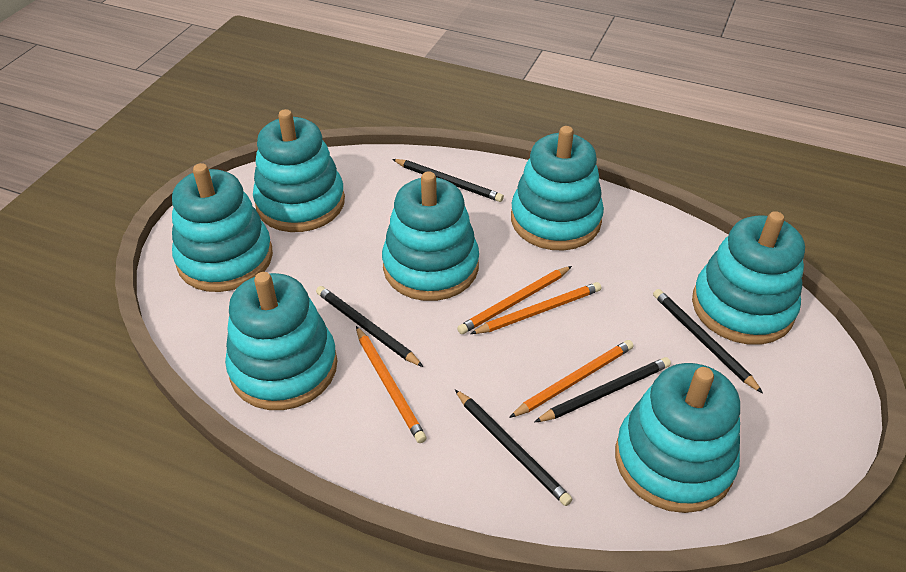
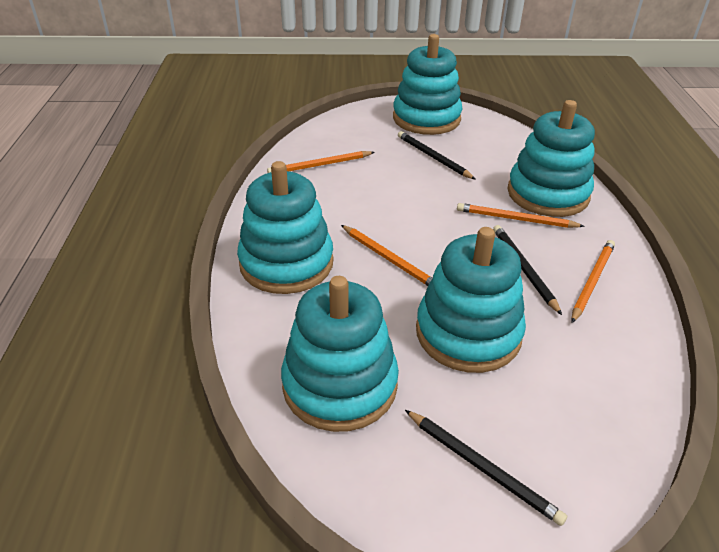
black pencil: 5 -> 3
turquoise stacking toy: 7 -> 5

